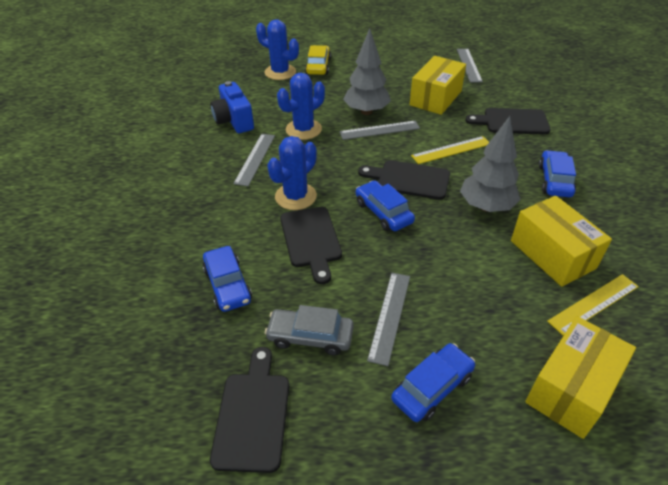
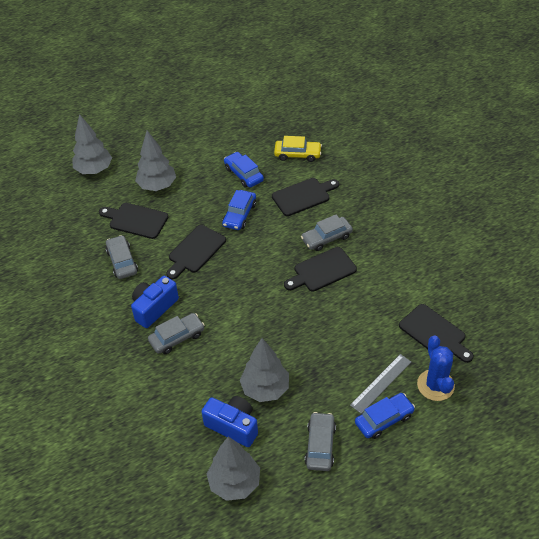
black cutting board: 4 -> 5
blue cactus: 3 -> 1
blue camera: 1 -> 2
blue car: 4 -> 3
grey car: 1 -> 4
grey ruler: 4 -> 1
grey tree: 2 -> 4
yellow box: 3 -> 0
yellow ruler: 2 -> 0

